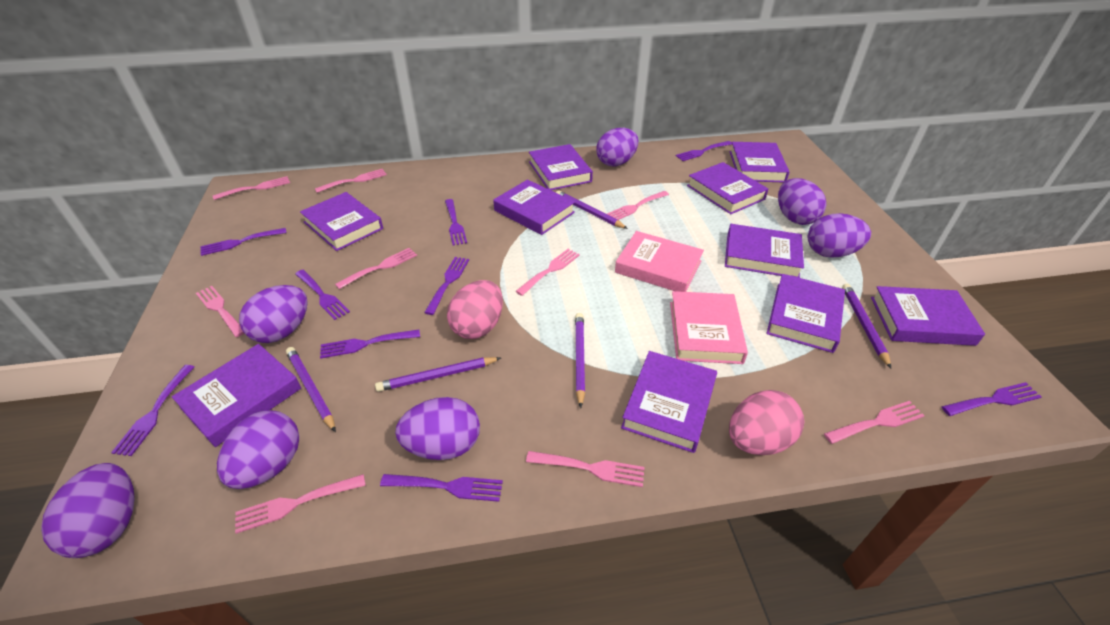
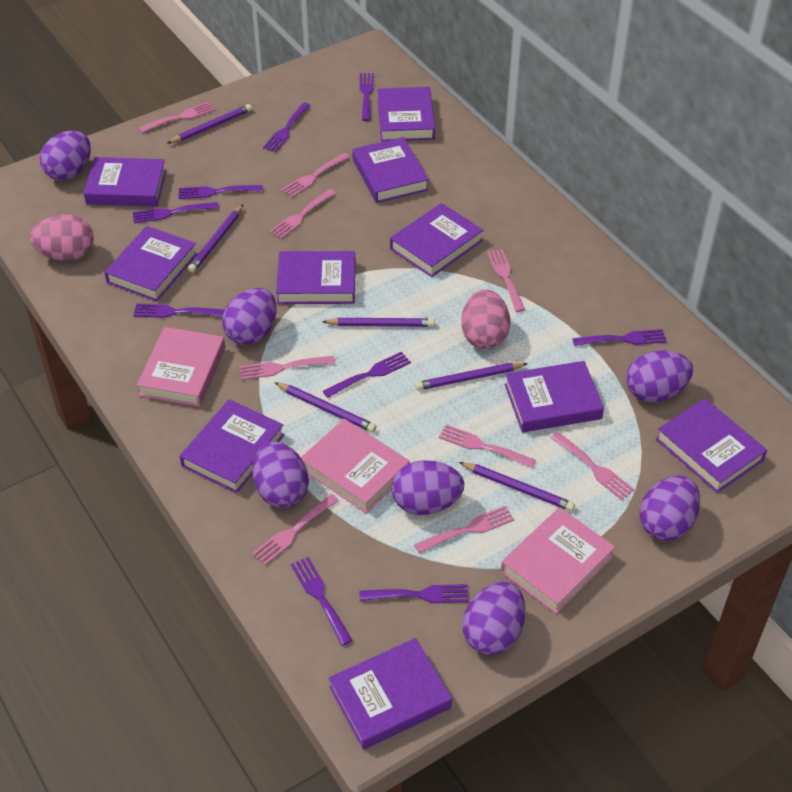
pink book: 2 -> 3
purple pencil: 5 -> 6

